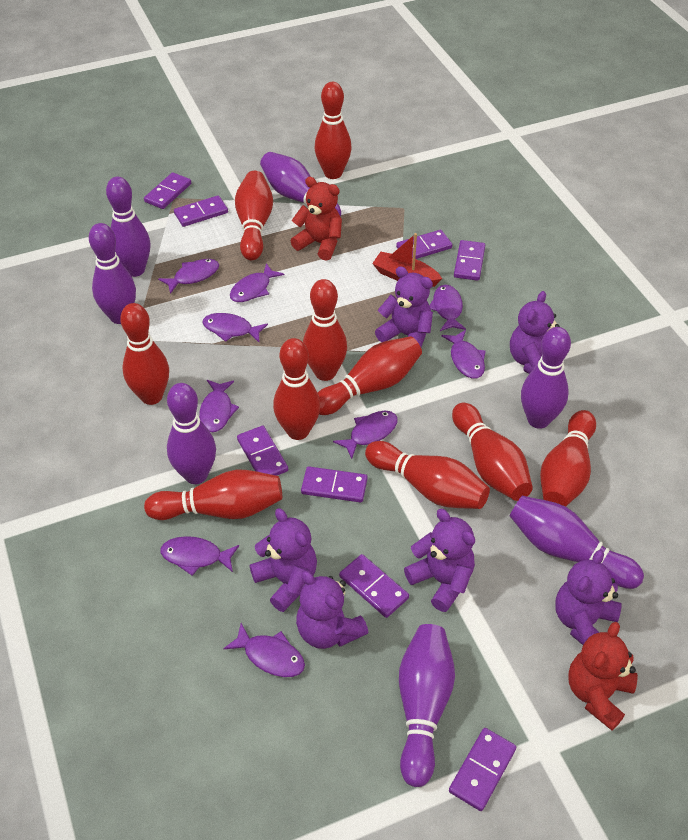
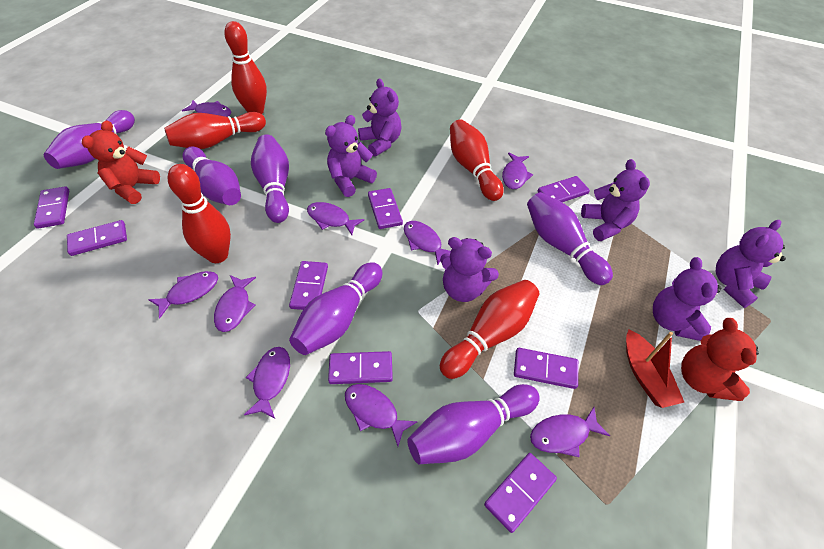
purple bowling pin: 7 -> 6
red bowling pin: 10 -> 5

